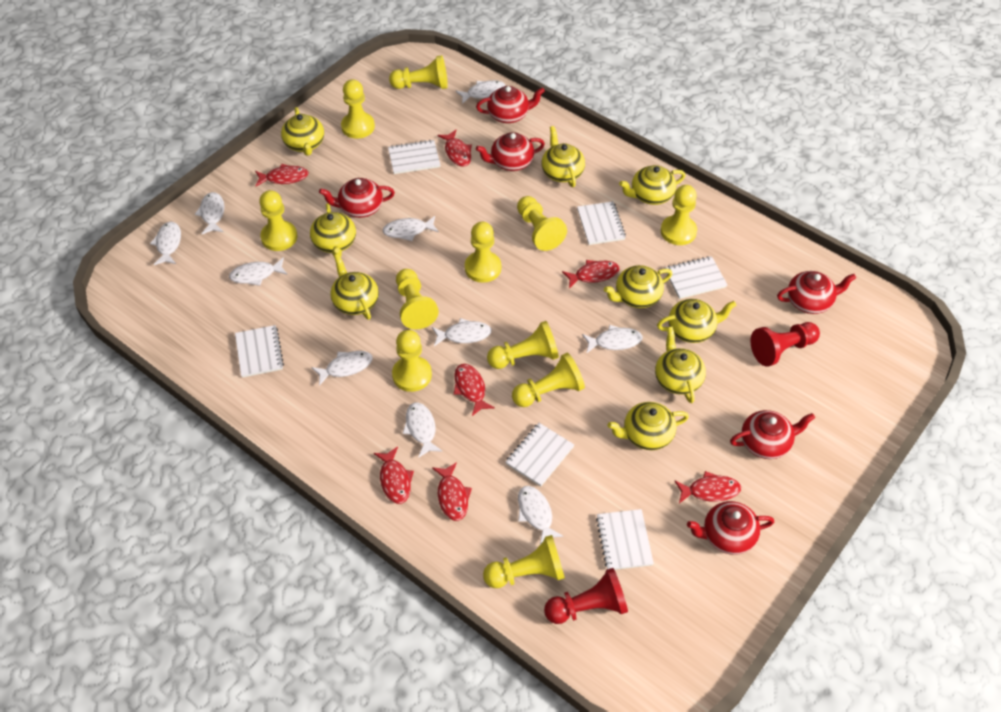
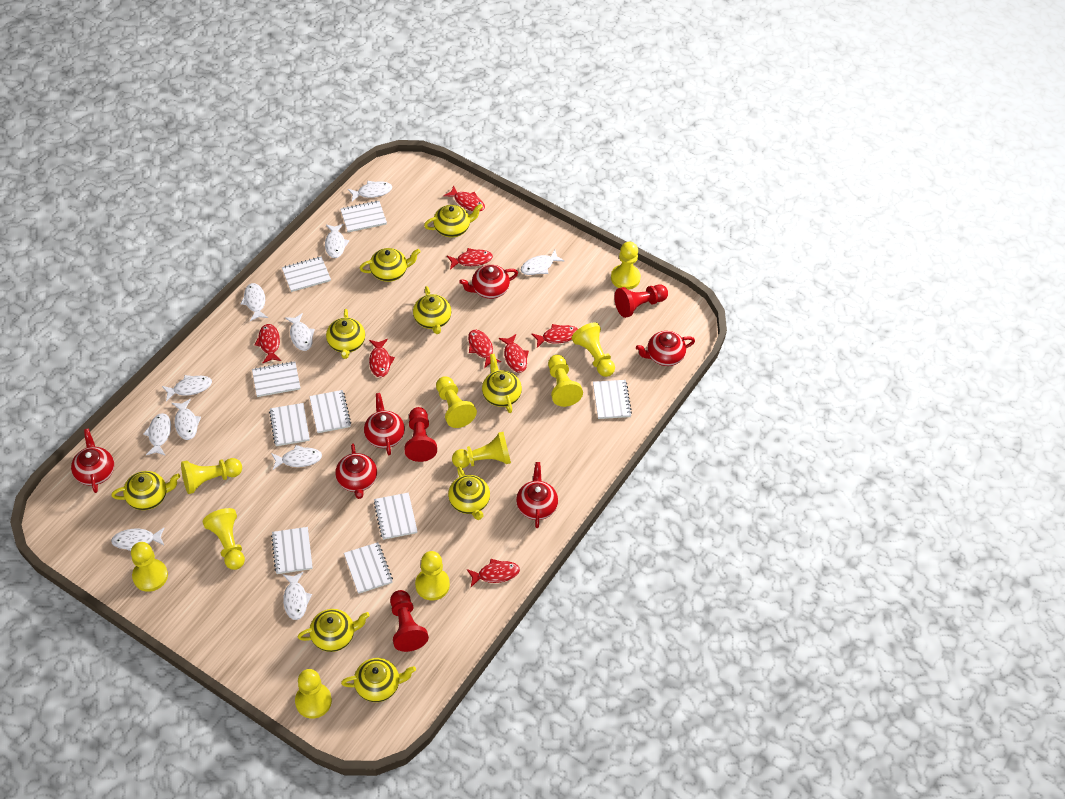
red fish: 7 -> 8
red pawn: 2 -> 3
white fish: 10 -> 11
white notebook: 6 -> 9
yellow pawn: 11 -> 10

